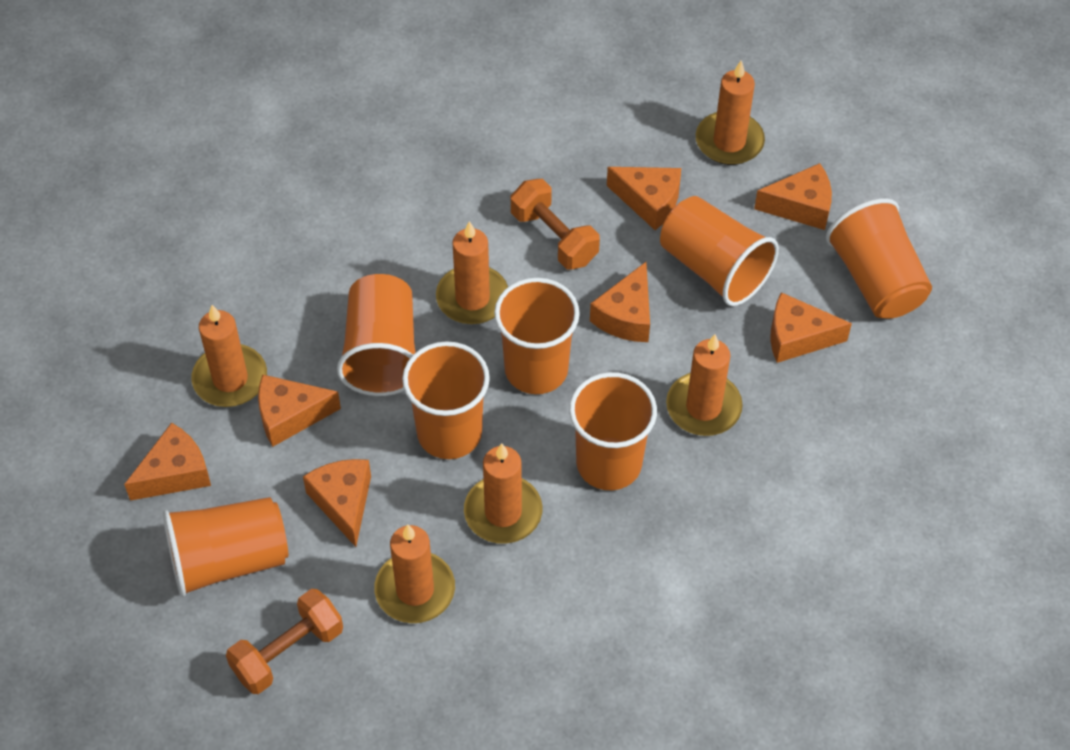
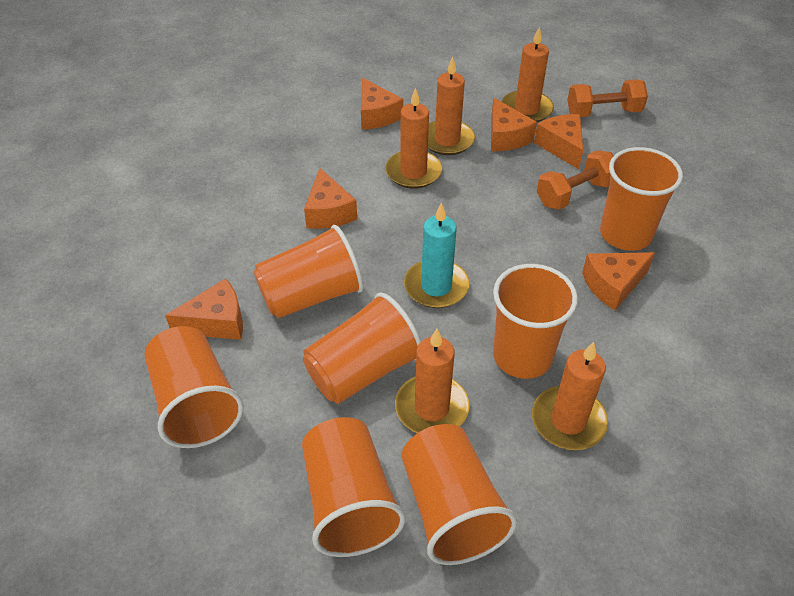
orange candle: 6 -> 5
orange cheese: 7 -> 6
turquoise candle: 0 -> 1

